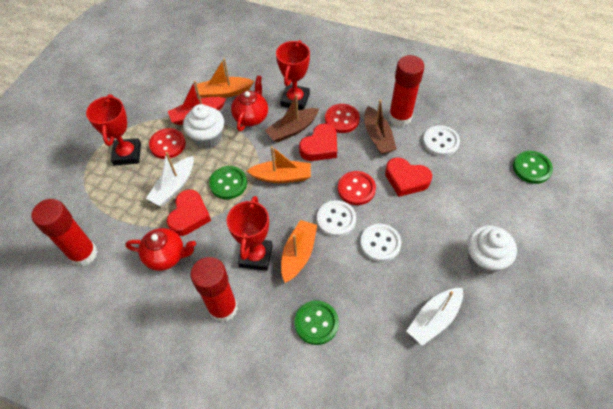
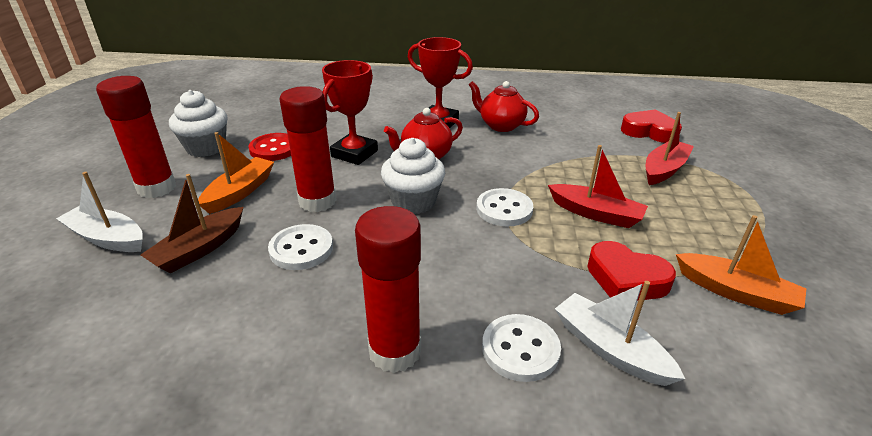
brown boat: 2 -> 1
green button: 3 -> 0
orange boat: 3 -> 2
red boat: 1 -> 2
red button: 3 -> 1
red heart: 3 -> 2
red trophy: 3 -> 2

